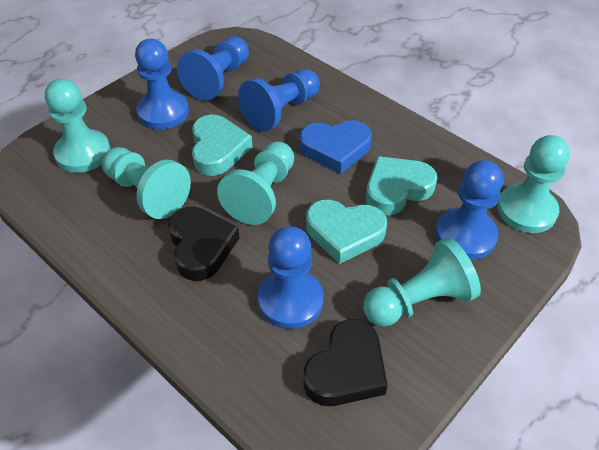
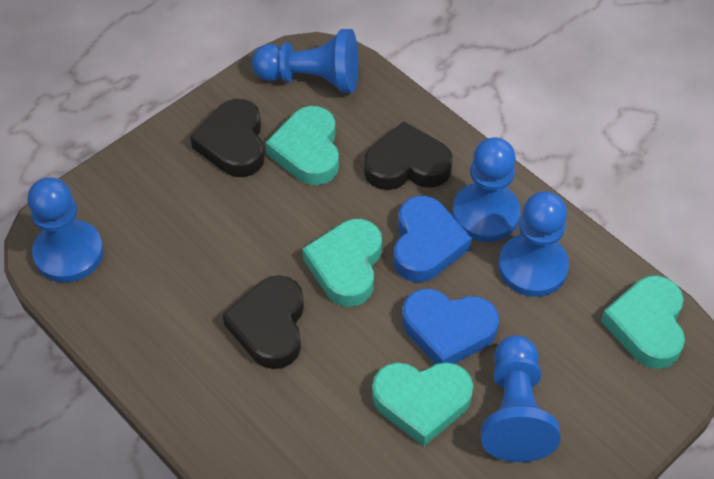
black heart: 2 -> 3
blue heart: 1 -> 2
turquoise heart: 3 -> 4
turquoise pawn: 5 -> 0

